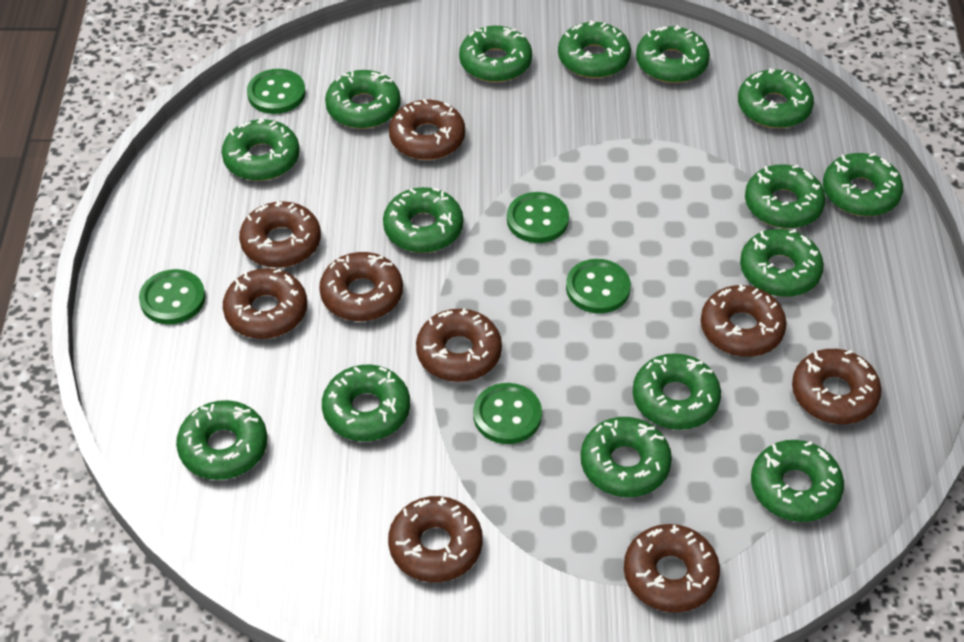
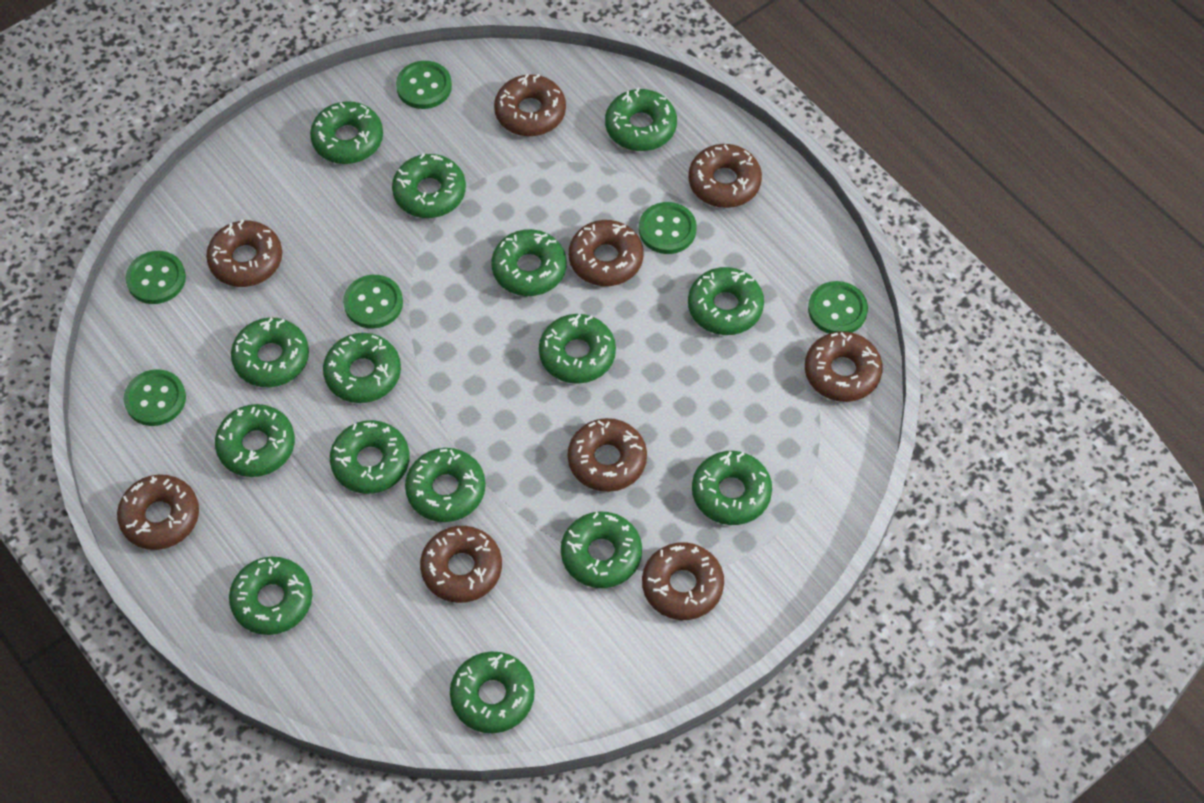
green button: 5 -> 6

